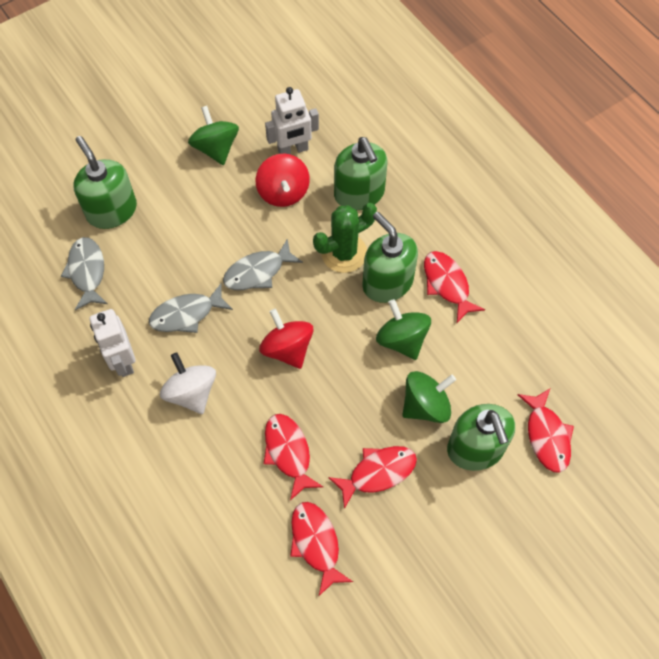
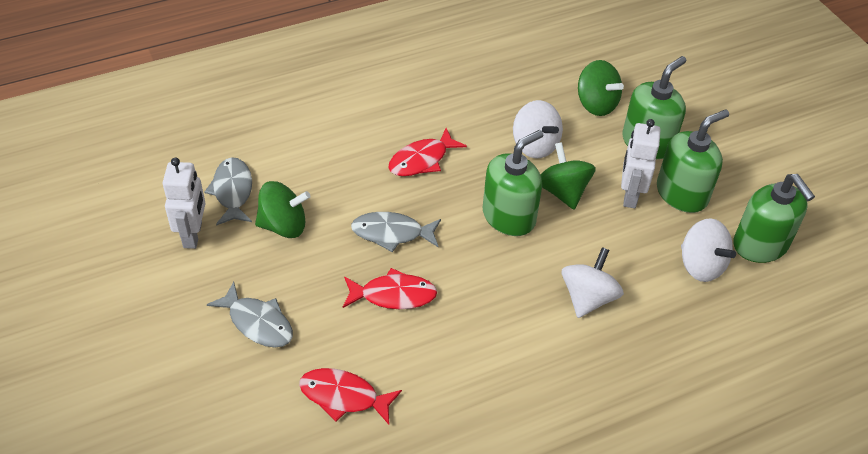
green cactus: 1 -> 0
red fish: 5 -> 3
red spinning top: 2 -> 0
white spinning top: 1 -> 3

